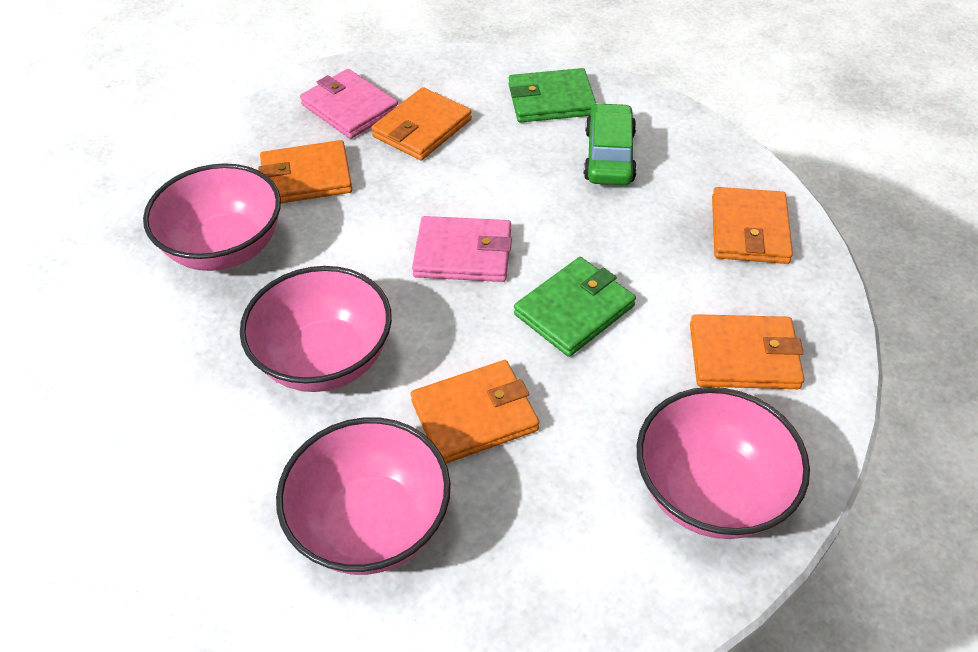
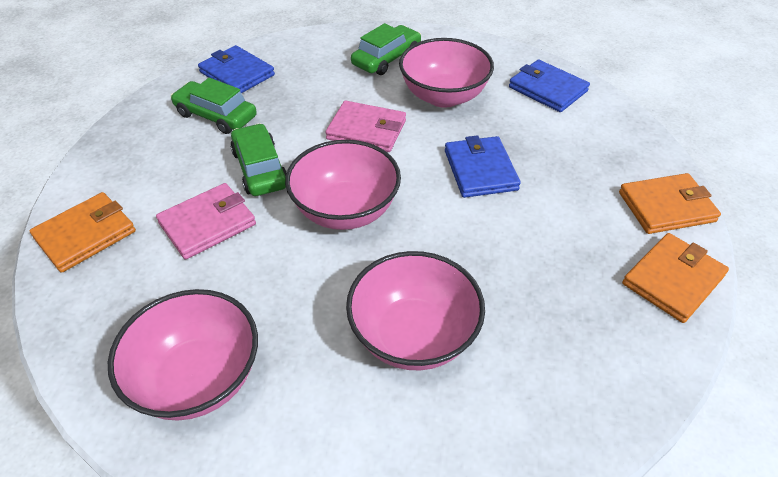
blue wallet: 0 -> 3
green car: 1 -> 3
green wallet: 2 -> 0
orange wallet: 5 -> 3

